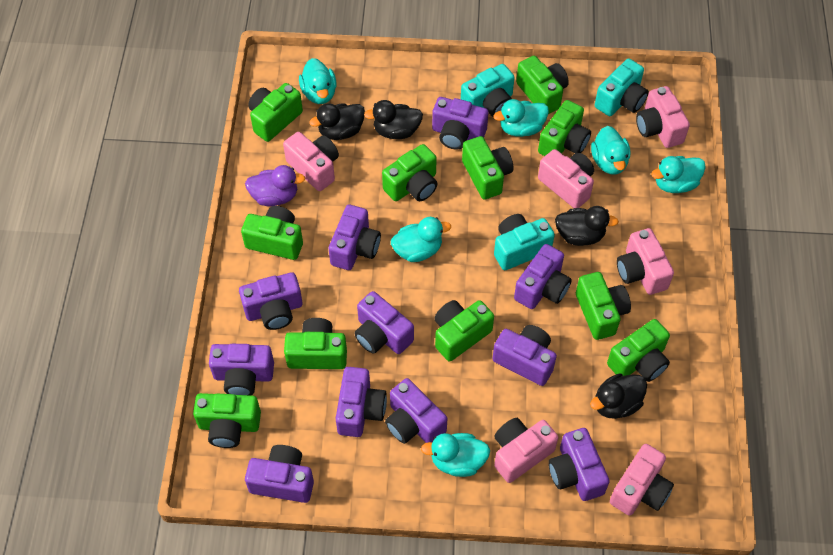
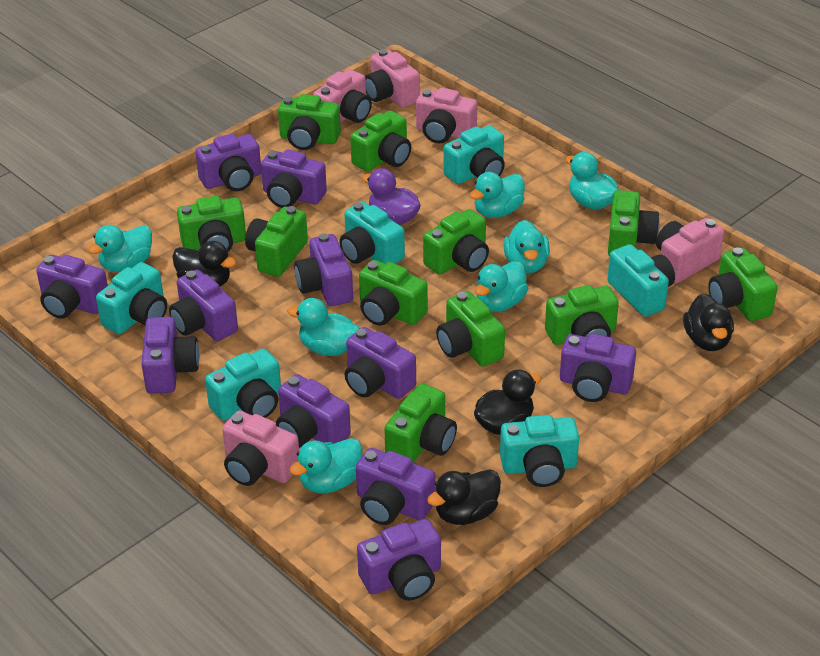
pink camera: 6 -> 5
turquoise camera: 3 -> 6
turquoise duck: 6 -> 7

